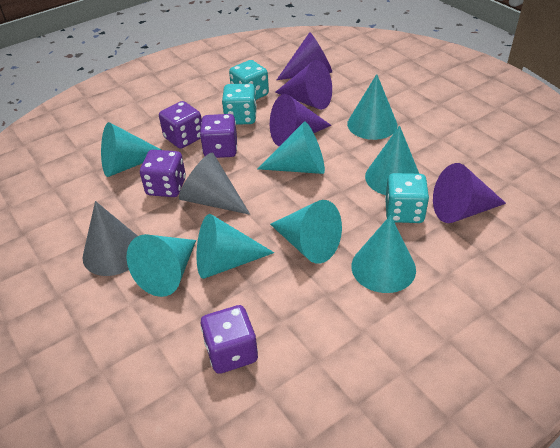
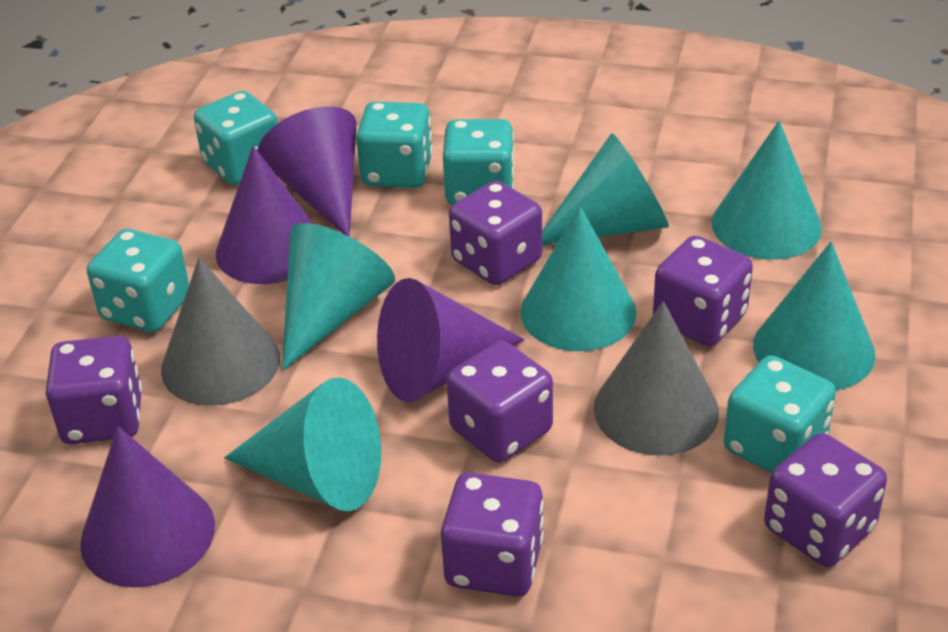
purple dice: 4 -> 6
turquoise cone: 8 -> 6
turquoise dice: 3 -> 5

